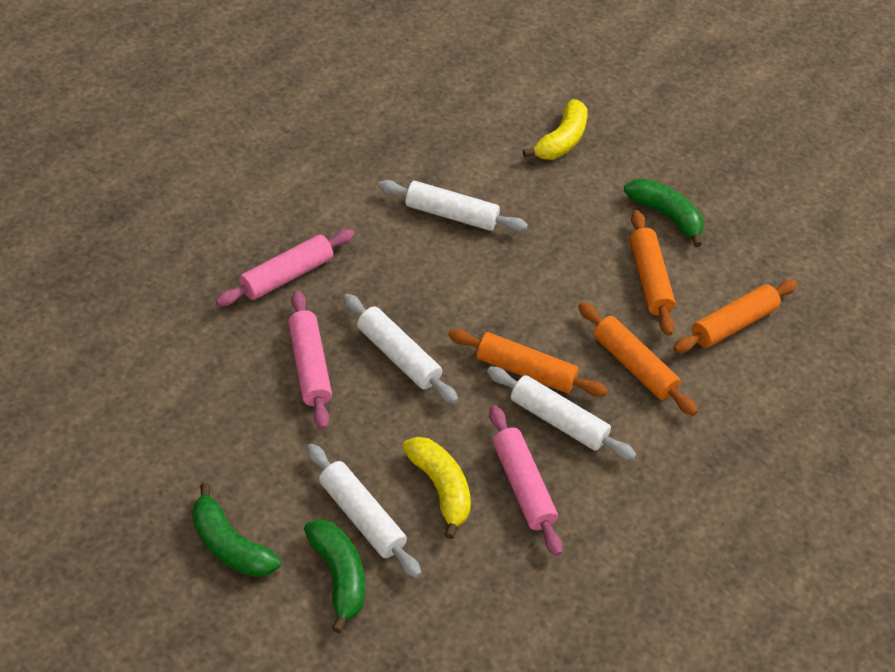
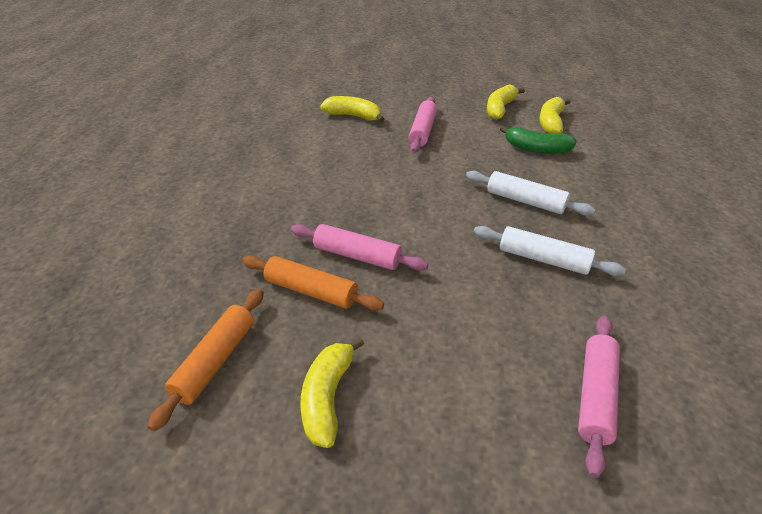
green banana: 3 -> 1
orange rolling pin: 4 -> 2
white rolling pin: 4 -> 2
yellow banana: 2 -> 4

